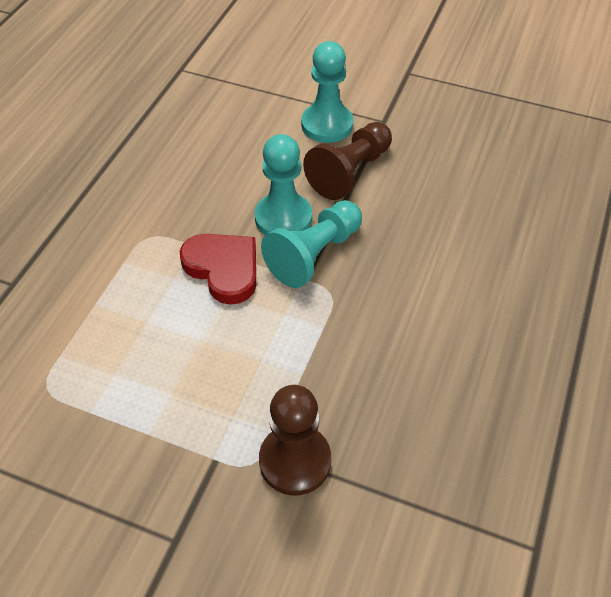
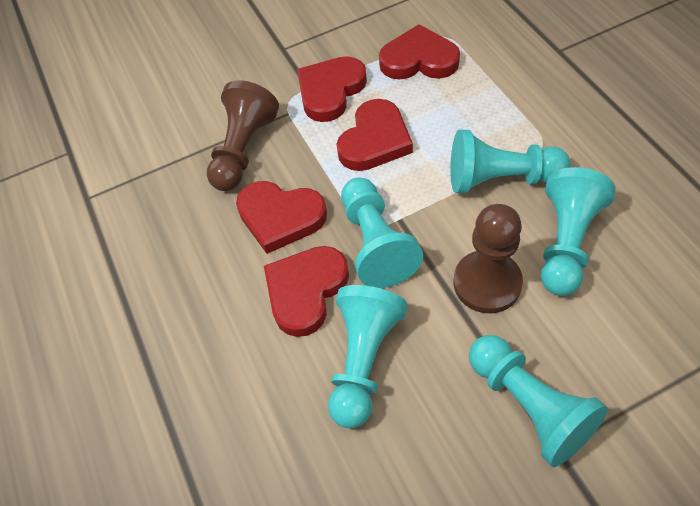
red heart: 1 -> 5
turquoise pawn: 3 -> 5

